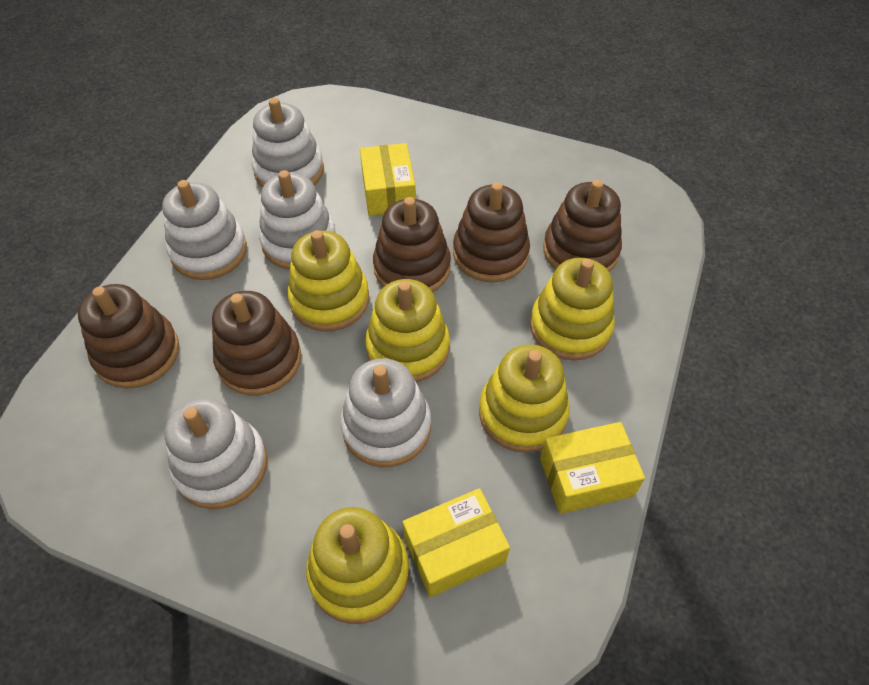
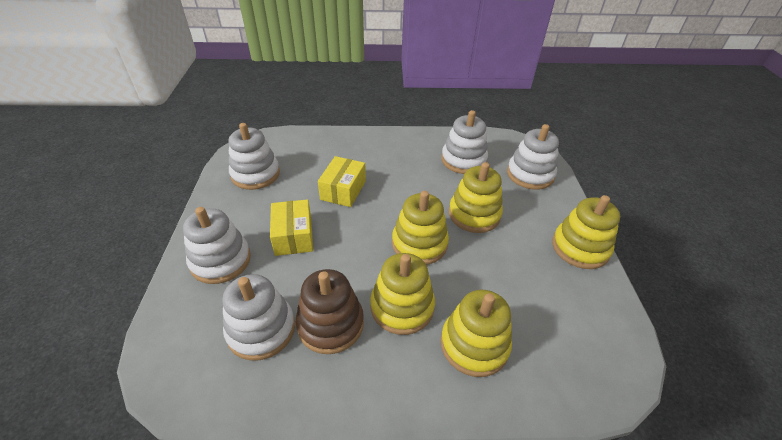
brown stacking toy: 5 -> 1
yellow box: 3 -> 2

